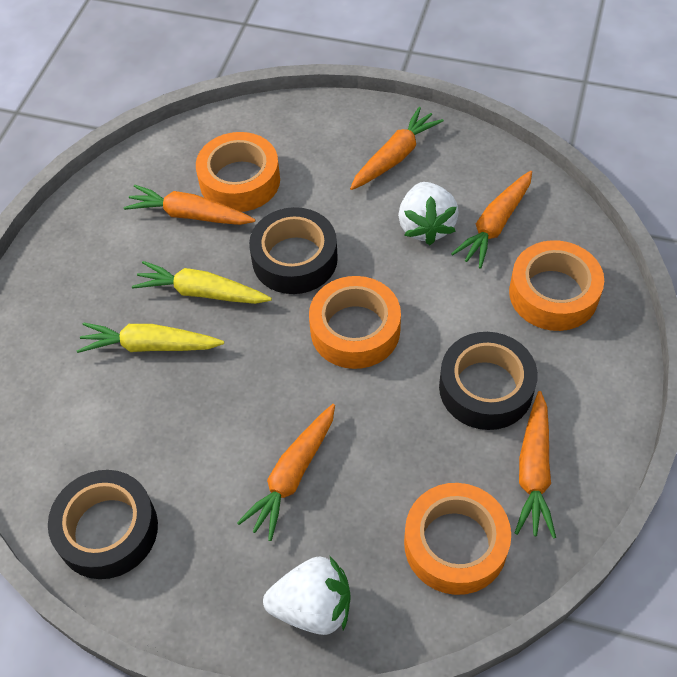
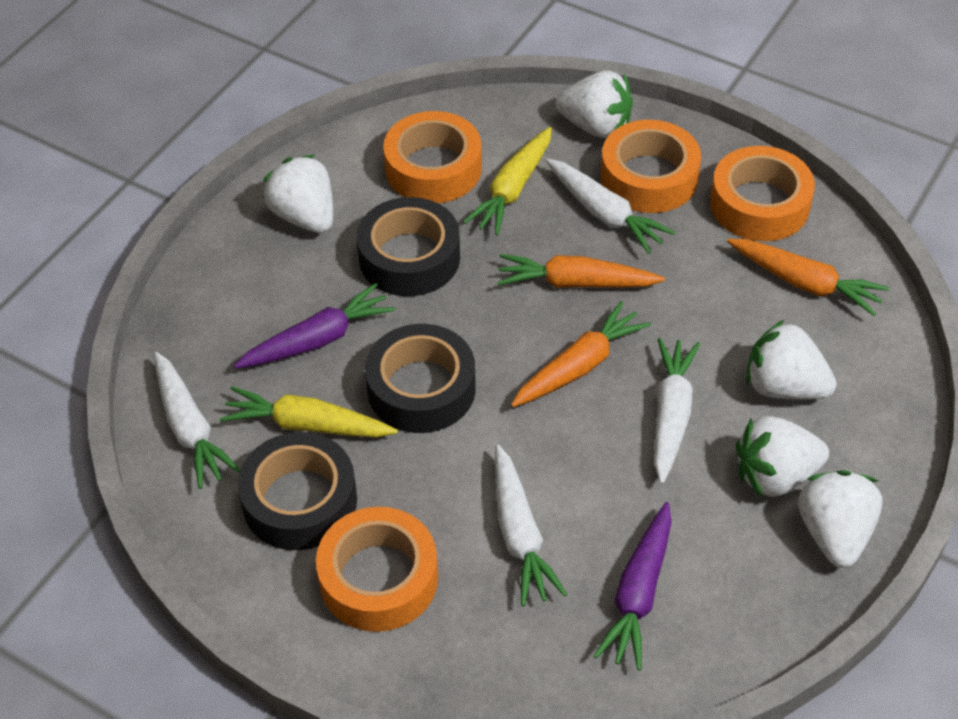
orange carrot: 5 -> 3
purple carrot: 0 -> 2
white carrot: 0 -> 4
white strawberry: 2 -> 5

